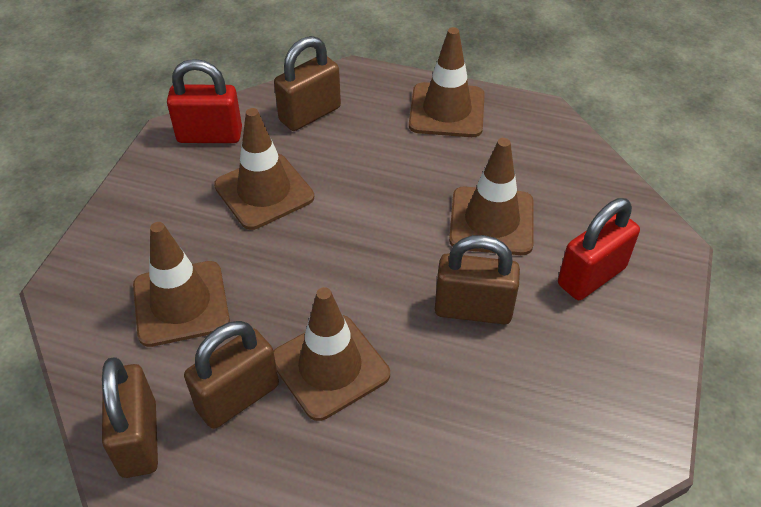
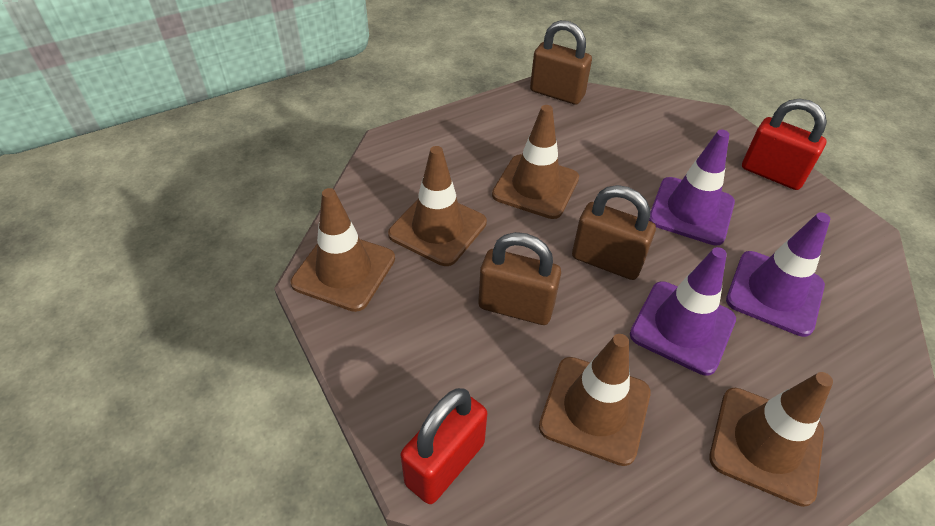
brown padlock: 4 -> 3
purple traffic cone: 0 -> 3

